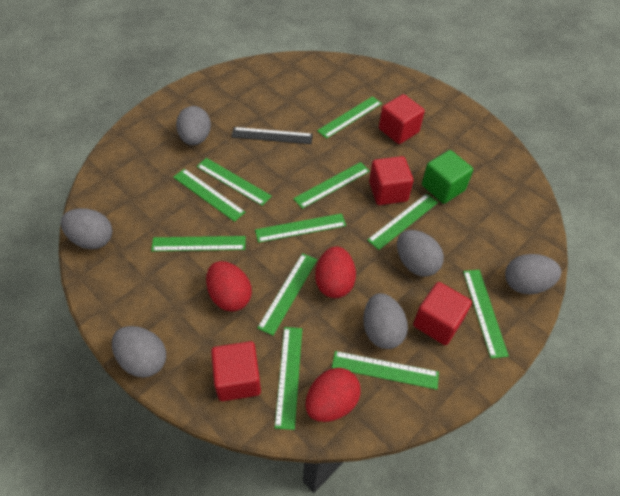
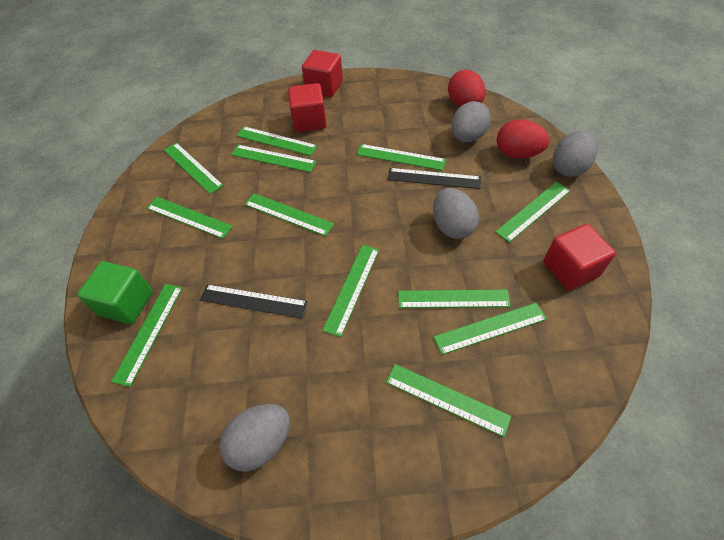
black ruler: 1 -> 2
green ruler: 11 -> 12
grey egg: 6 -> 4
red cube: 4 -> 3
red egg: 3 -> 2

